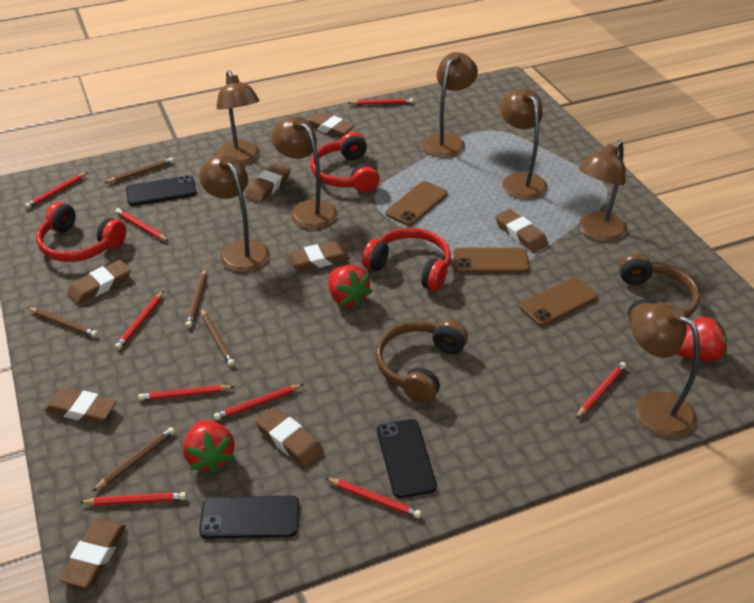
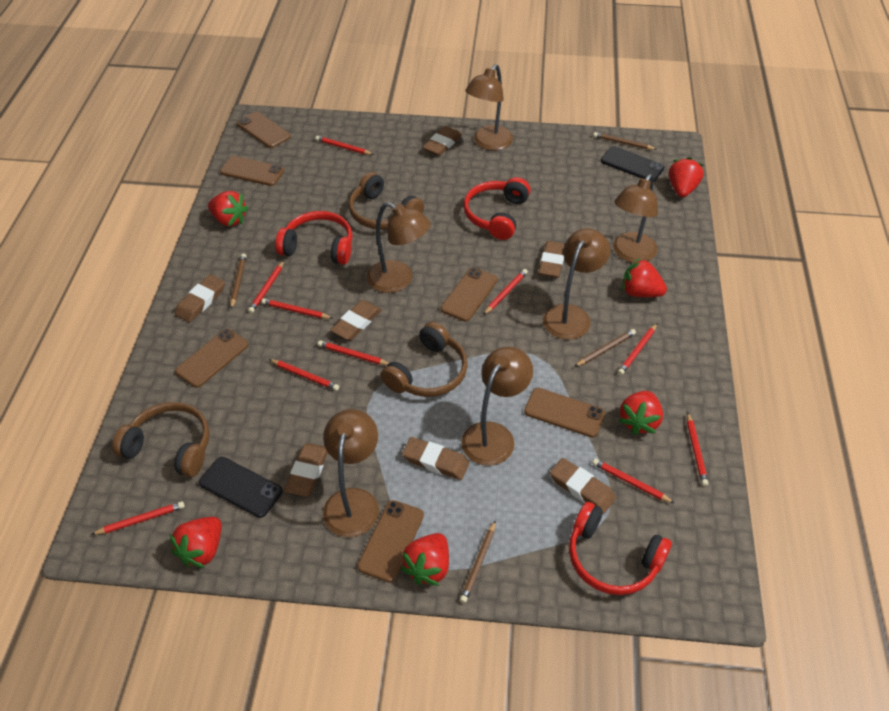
black phone: 3 -> 2
brown eraser: 8 -> 7
brown headphones: 2 -> 3
brown lamp: 7 -> 6
brown pencil: 5 -> 4
brown phone: 3 -> 6
red pencil: 9 -> 10
red strawberry: 3 -> 6

